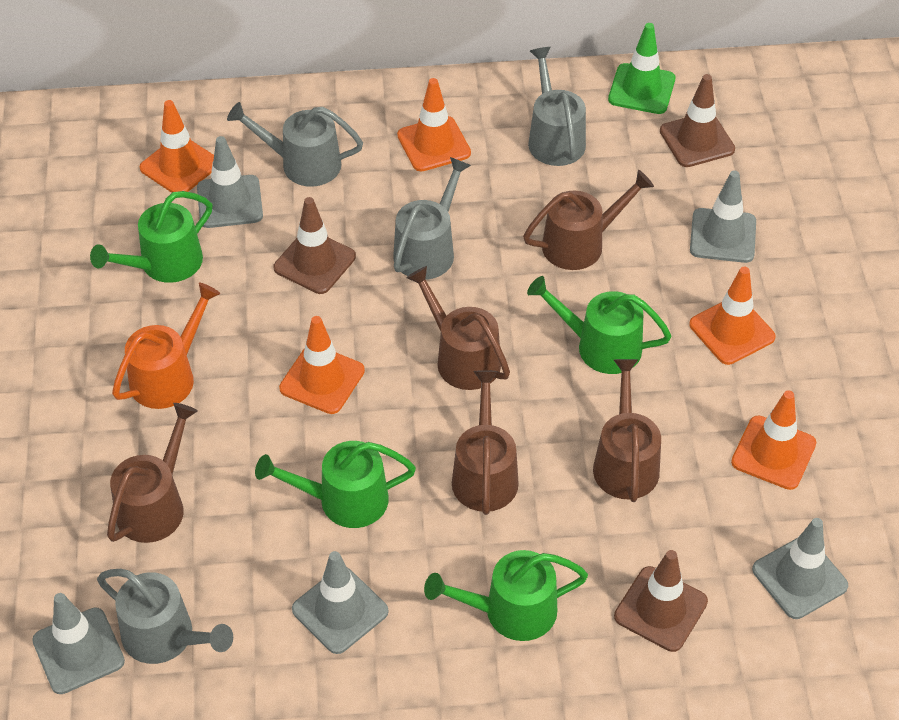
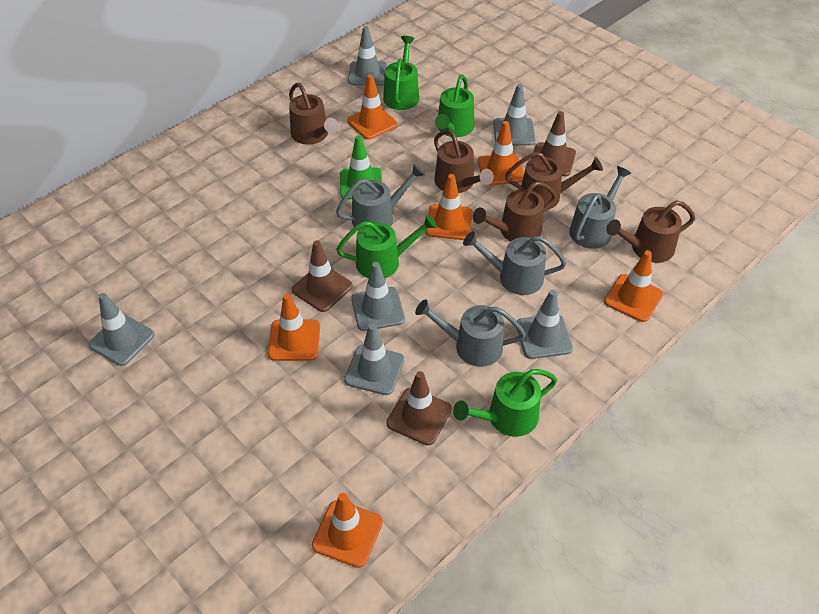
grey traffic cone: 5 -> 6
orange traffic cone: 5 -> 6
orange watering can: 1 -> 0

